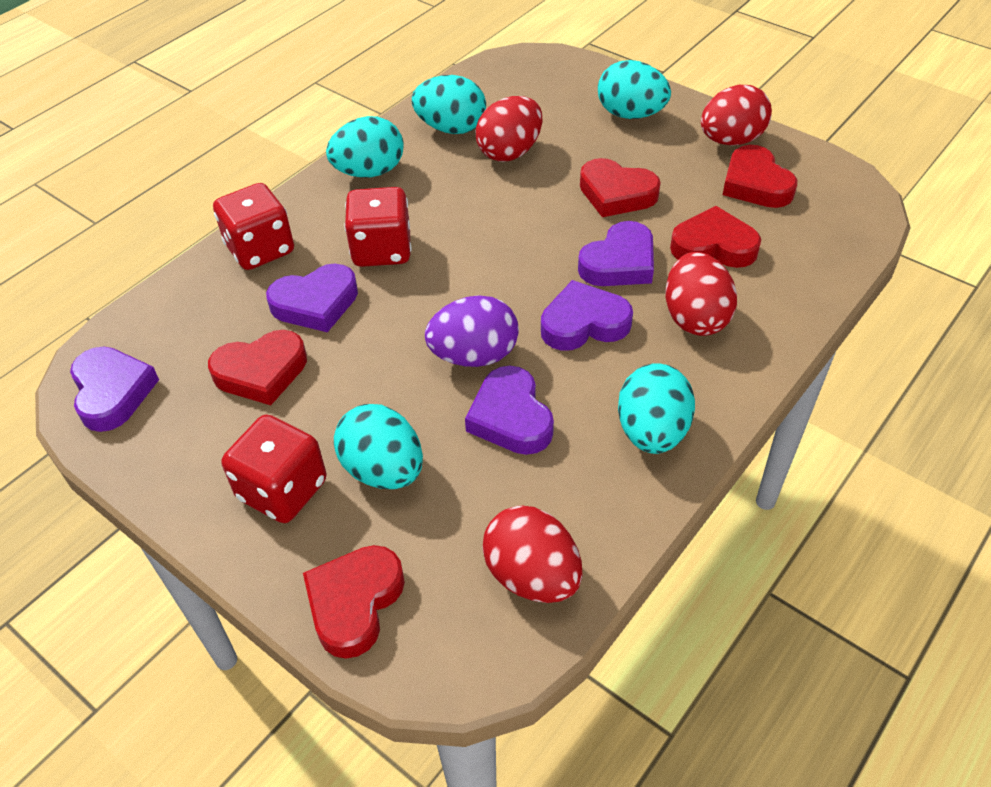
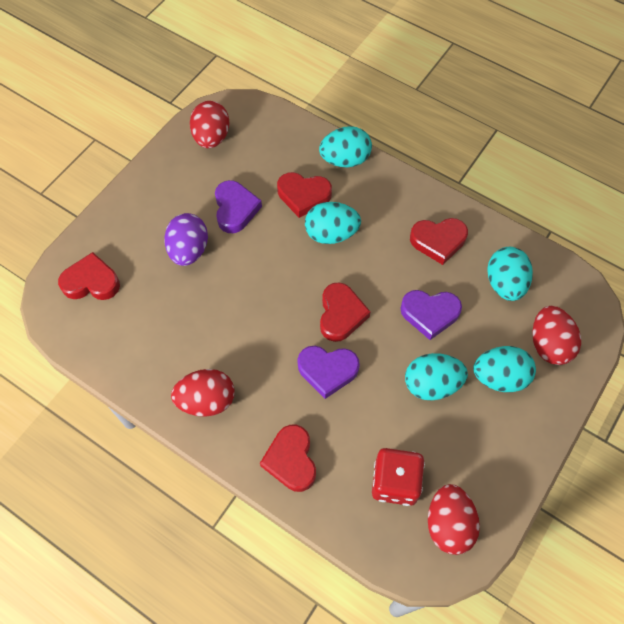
purple heart: 5 -> 3
red dice: 3 -> 1

